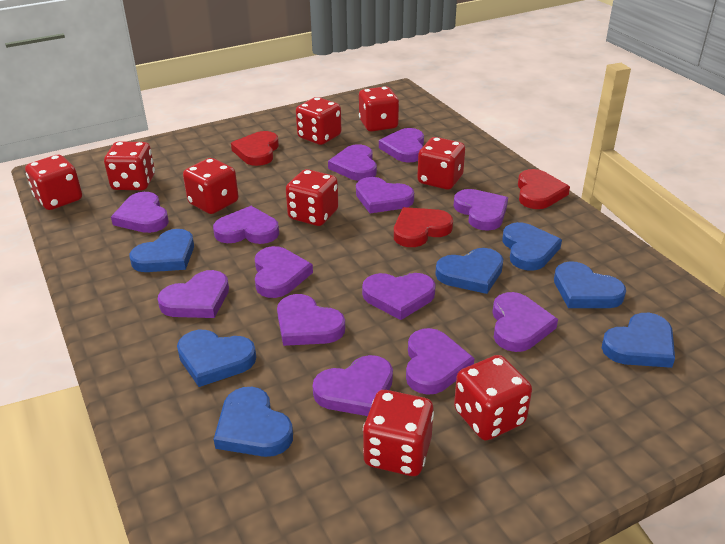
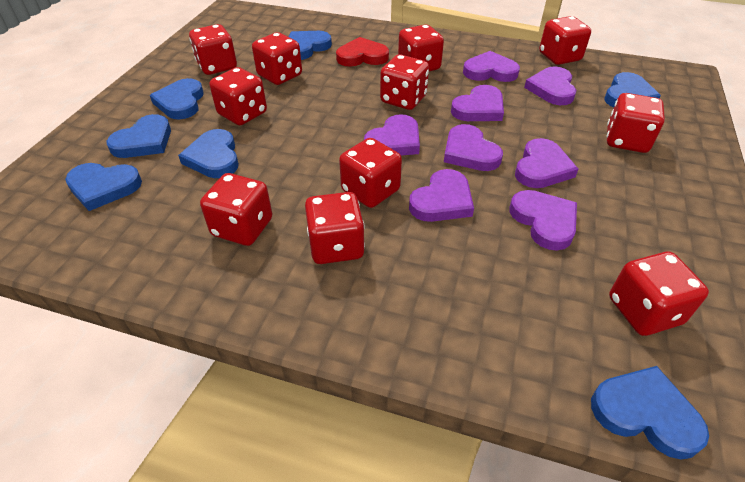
purple heart: 13 -> 8
red dice: 9 -> 11
red heart: 3 -> 1

